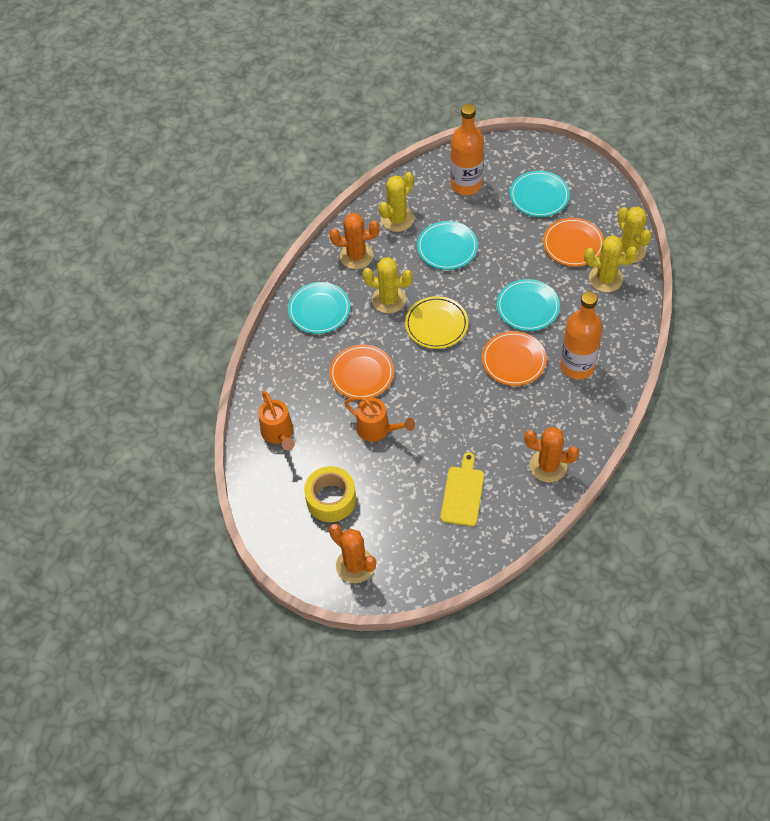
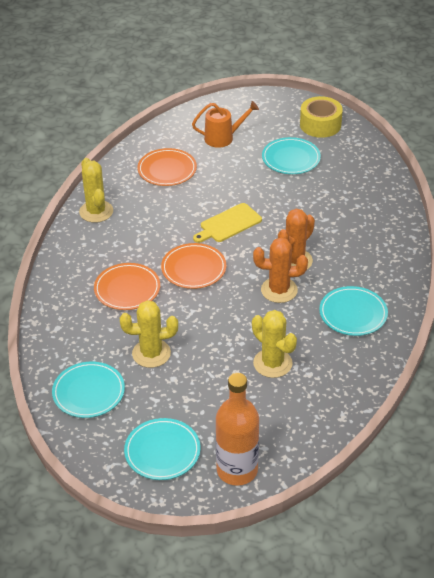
orange bottle: 2 -> 1
orange cactus: 3 -> 2
orange watering can: 2 -> 1
yellow cactus: 4 -> 3
yellow plate: 1 -> 0

